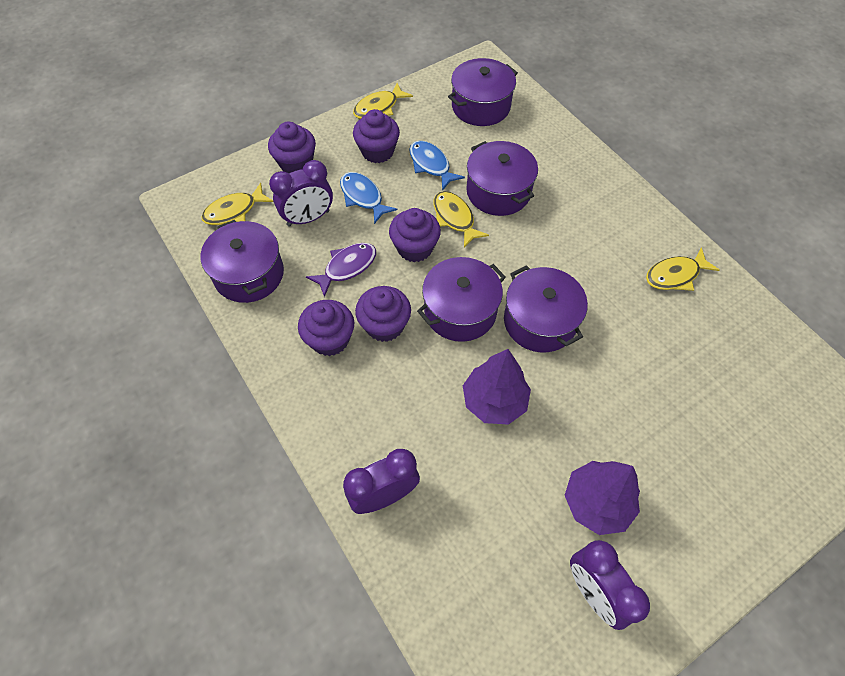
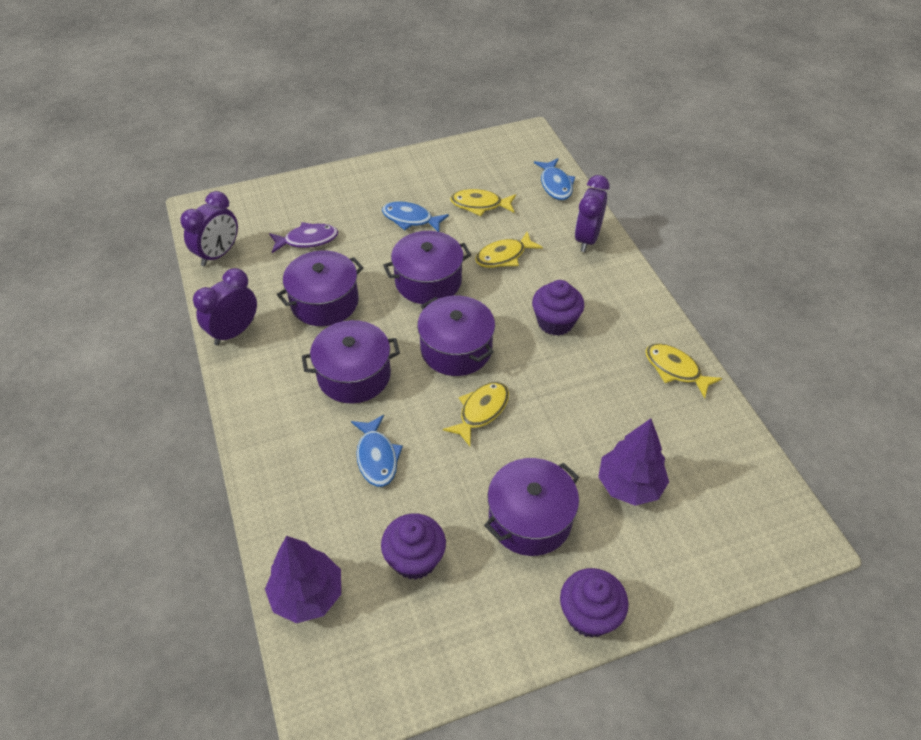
blue fish: 2 -> 3
purple cupcake: 5 -> 3

